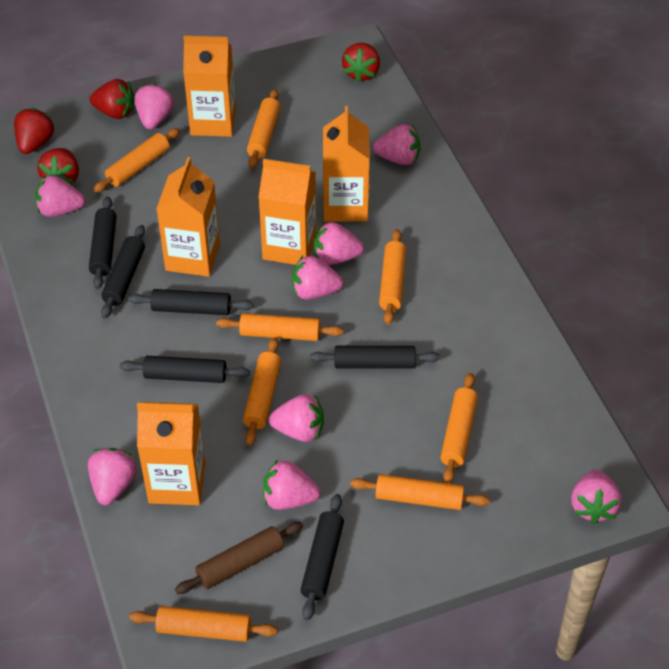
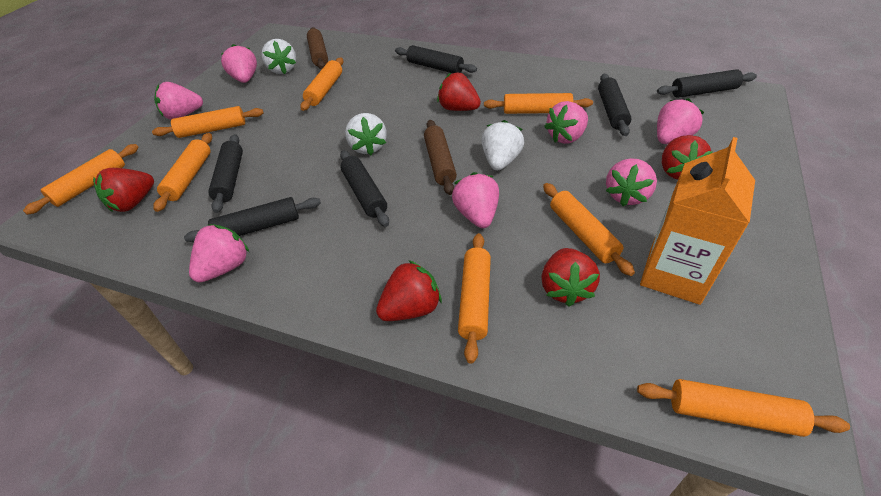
brown rolling pin: 1 -> 2
orange carton: 5 -> 1
pink strawberry: 9 -> 7
red strawberry: 4 -> 5
white strawberry: 0 -> 3

